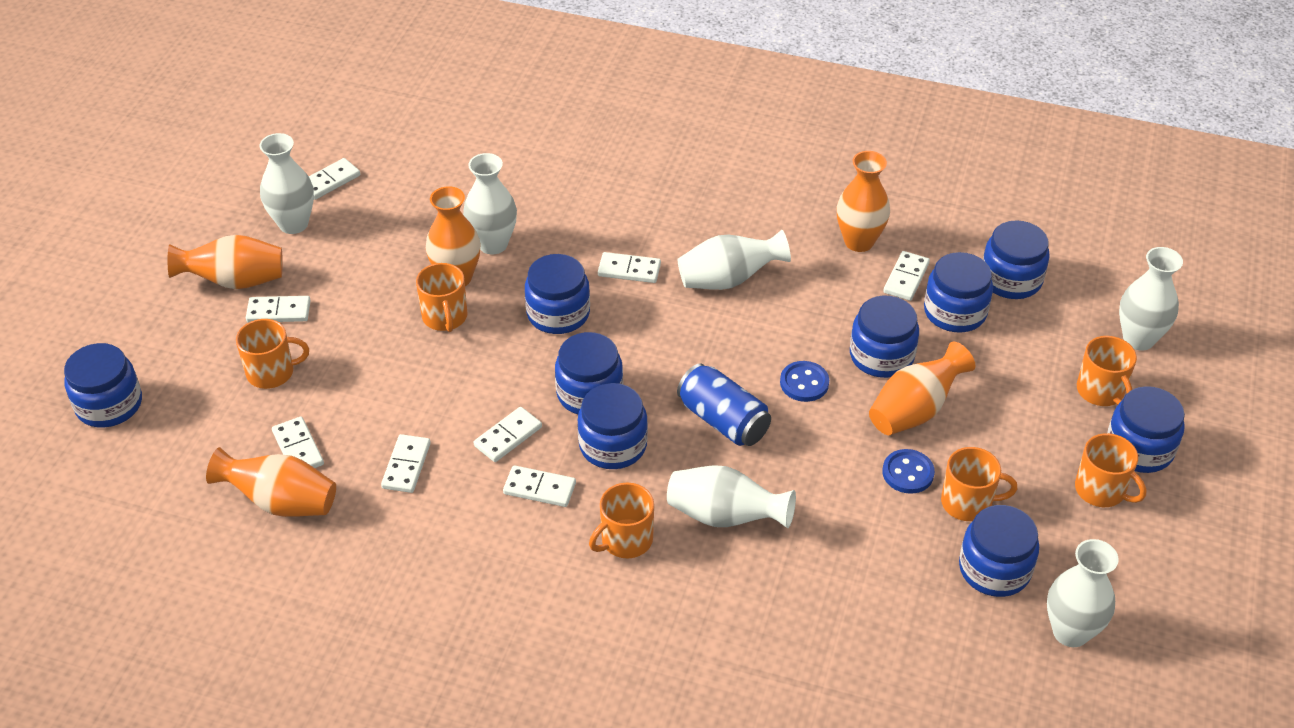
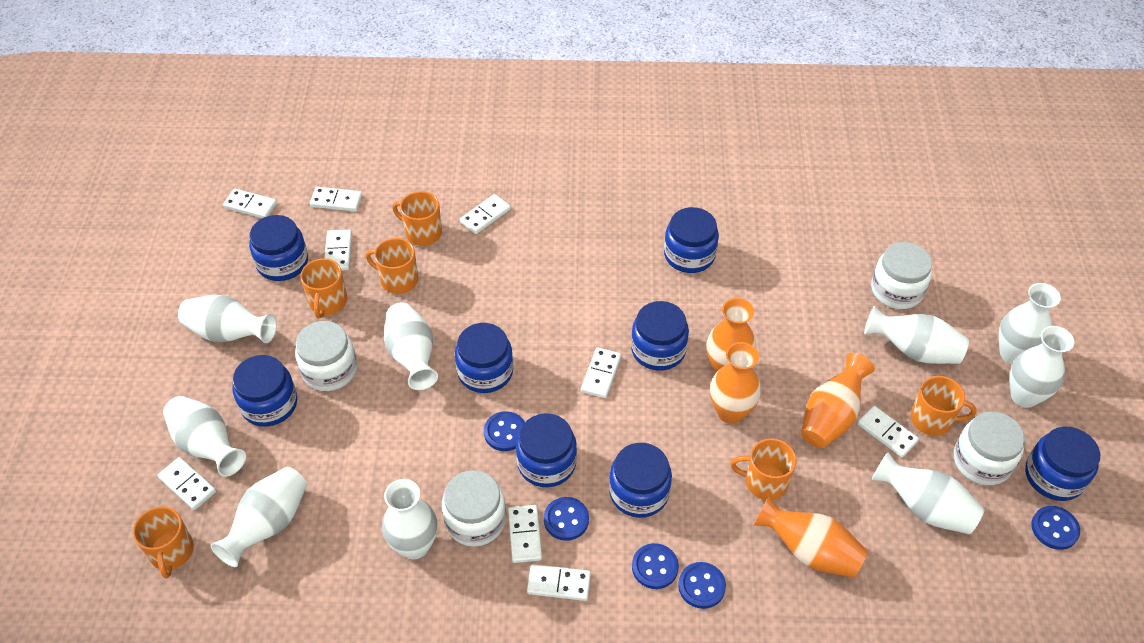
blue button: 2 -> 5
blue can: 1 -> 0
blue jar: 9 -> 8
orange vase: 5 -> 4
white domino: 8 -> 9
white jar: 0 -> 4
white vase: 6 -> 9

